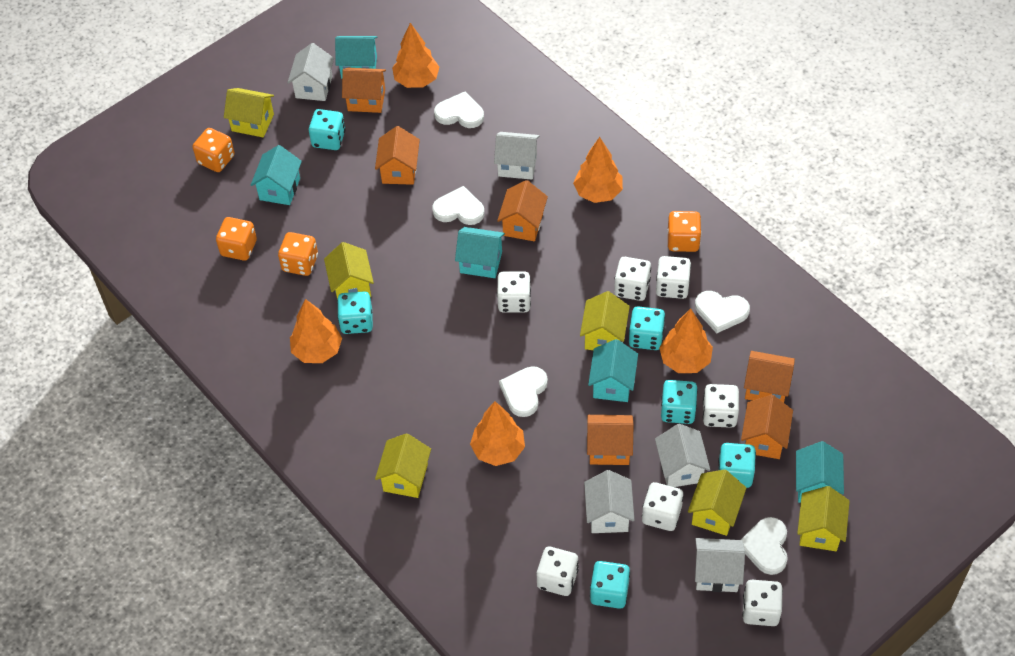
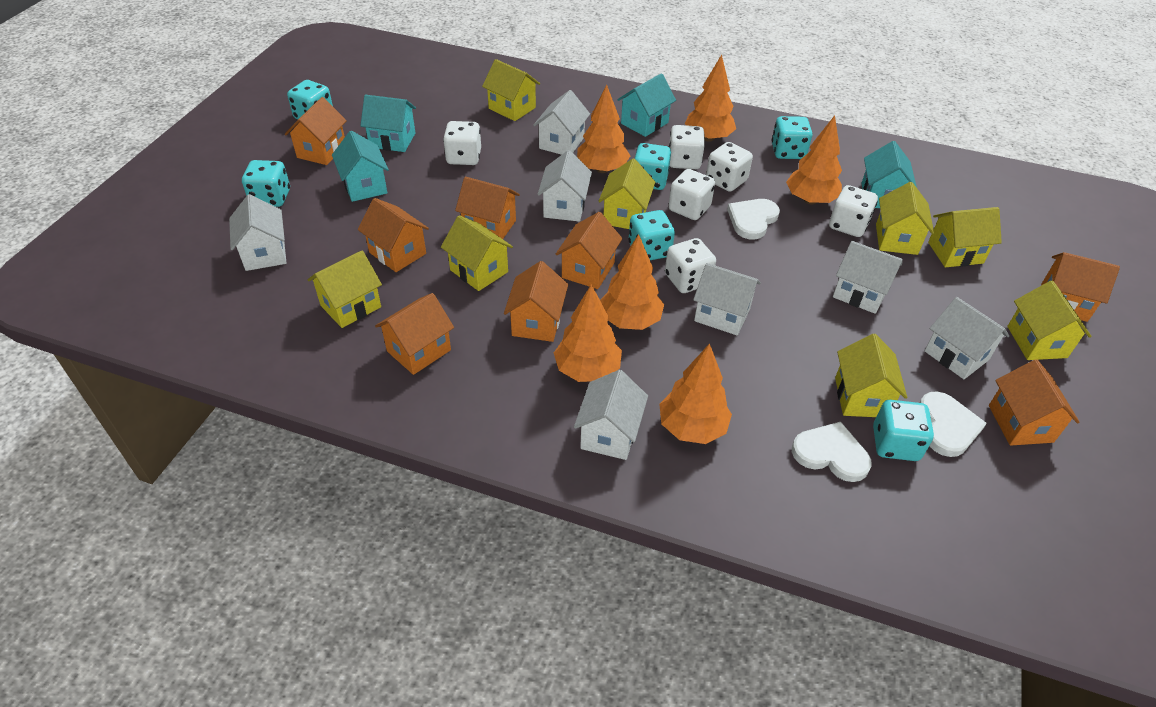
orange dice: 4 -> 0
orange house: 6 -> 8
orange tree: 5 -> 6
turquoise house: 5 -> 4
white dice: 7 -> 6
white heart: 5 -> 3
white house: 5 -> 7
yellow house: 6 -> 8

